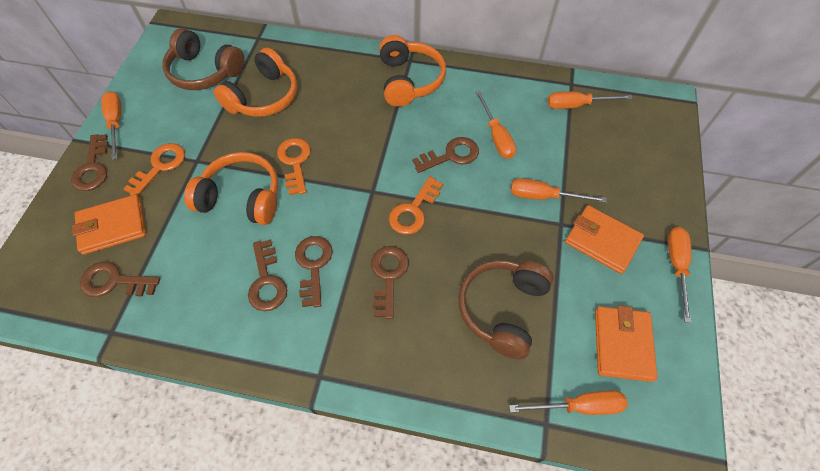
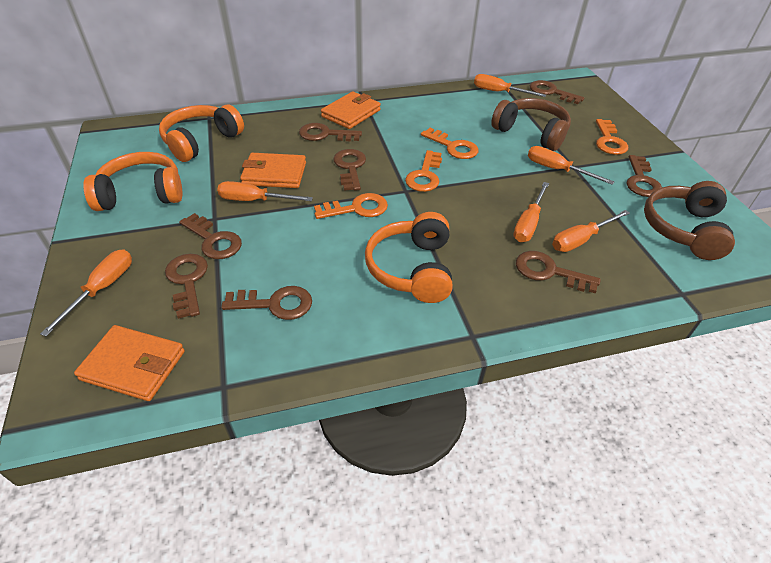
brown key: 6 -> 8
orange key: 3 -> 4

